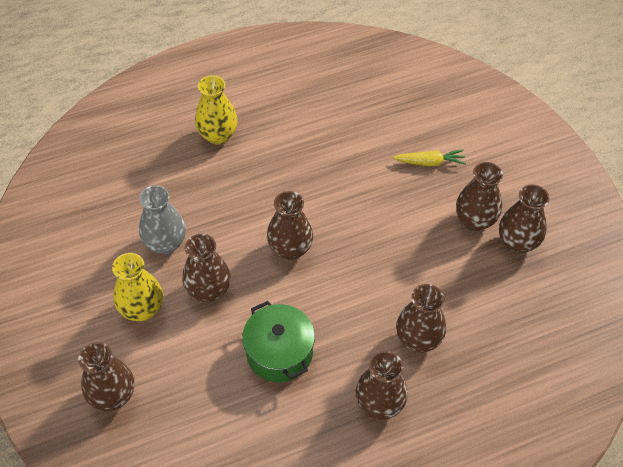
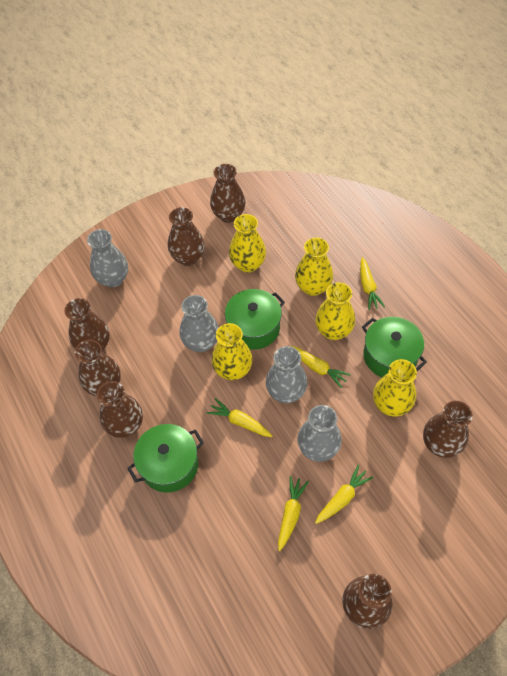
green pot: 1 -> 3
grey vase: 1 -> 4
yellow carrot: 1 -> 5
yellow vase: 2 -> 5

